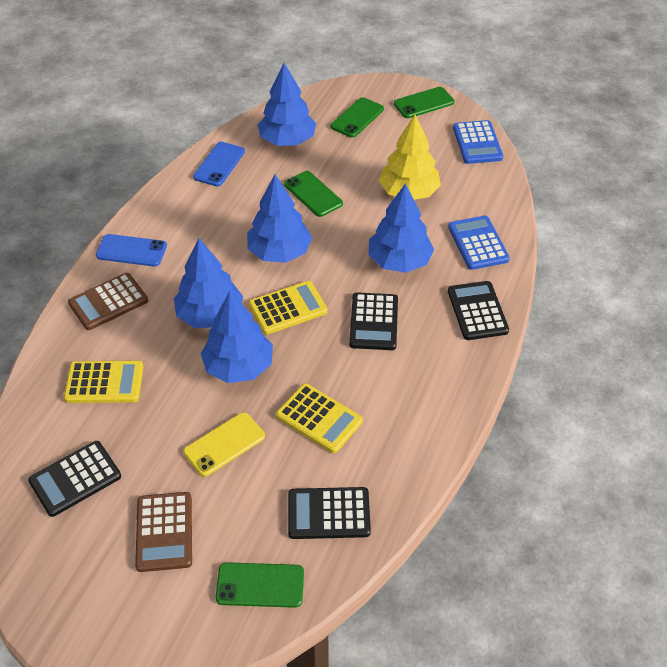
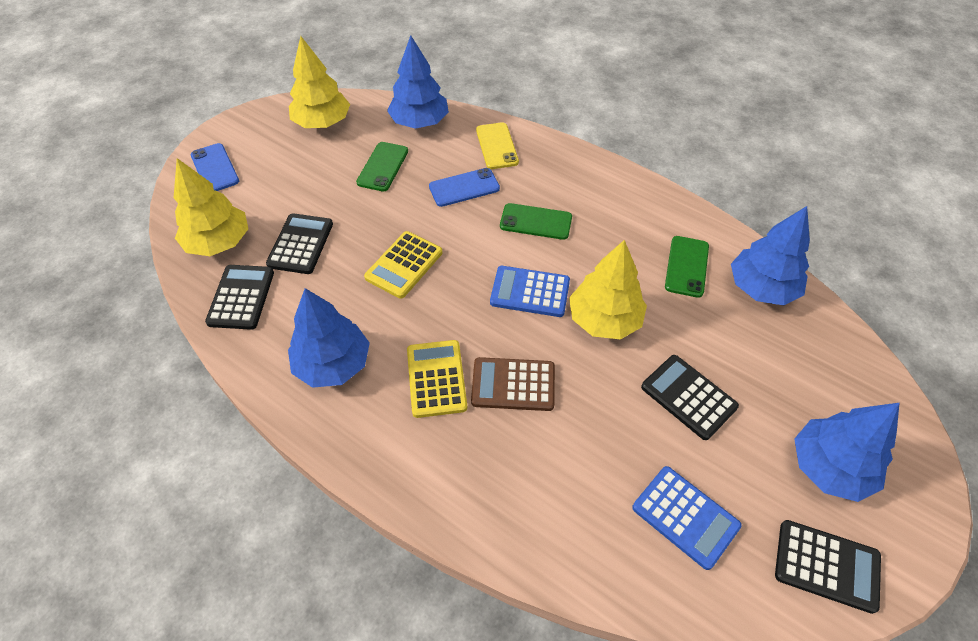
blue tree: 5 -> 4
brown calculator: 2 -> 1
green phone: 4 -> 3
yellow calculator: 3 -> 2
yellow tree: 1 -> 3

